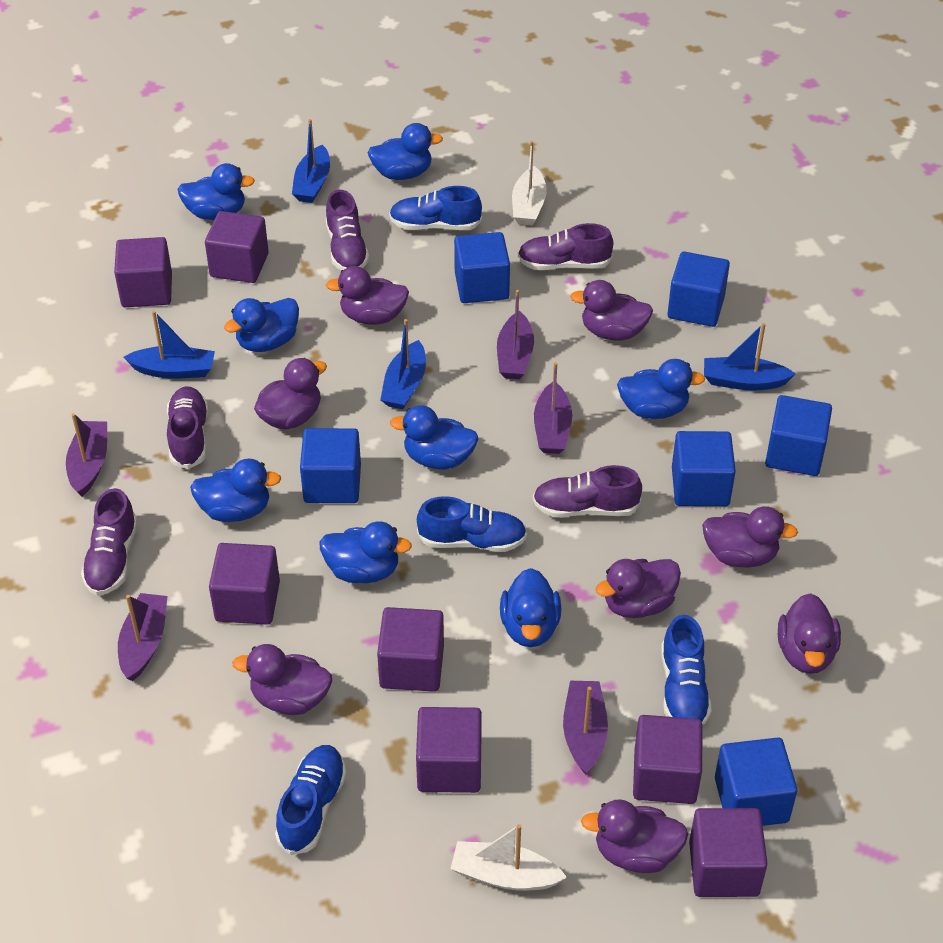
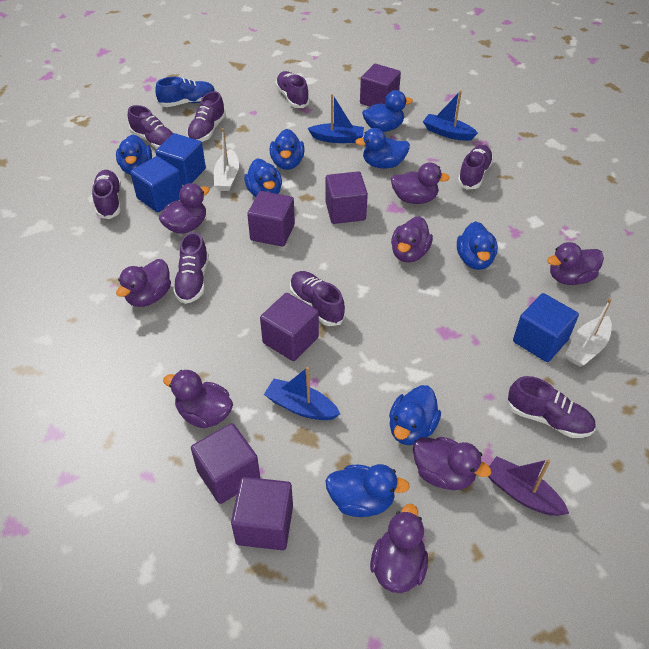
blue boat: 4 -> 3
blue cube: 6 -> 3
blue shoe: 4 -> 1
purple boat: 5 -> 1
purple cube: 7 -> 6
purple shoe: 5 -> 8

